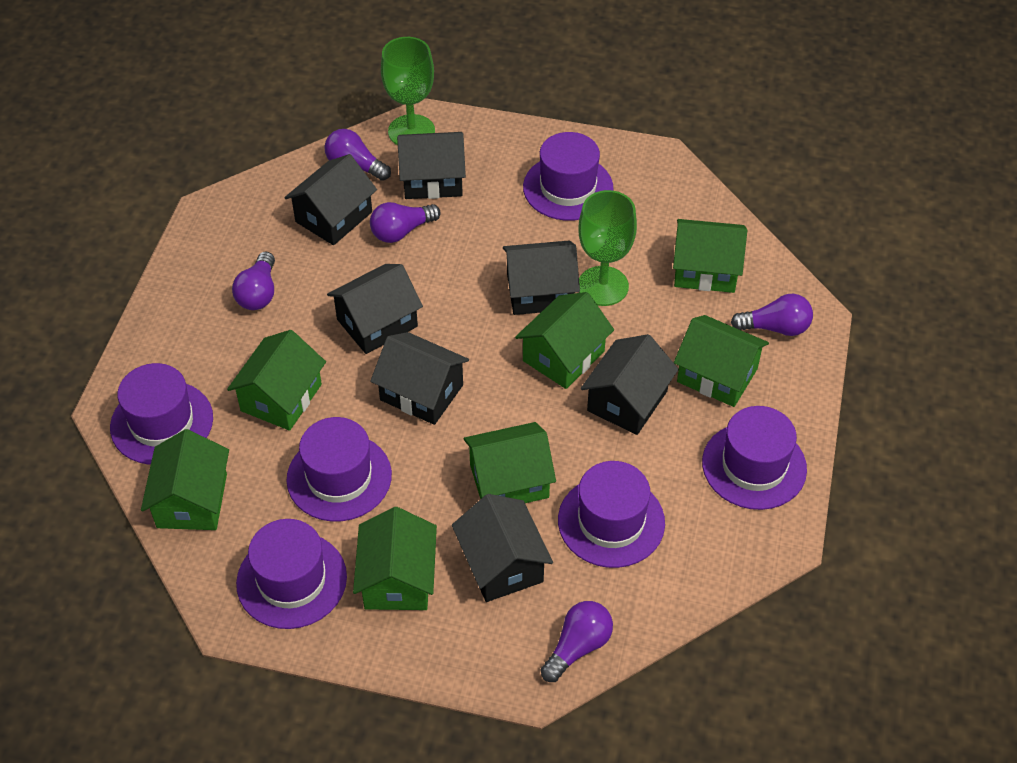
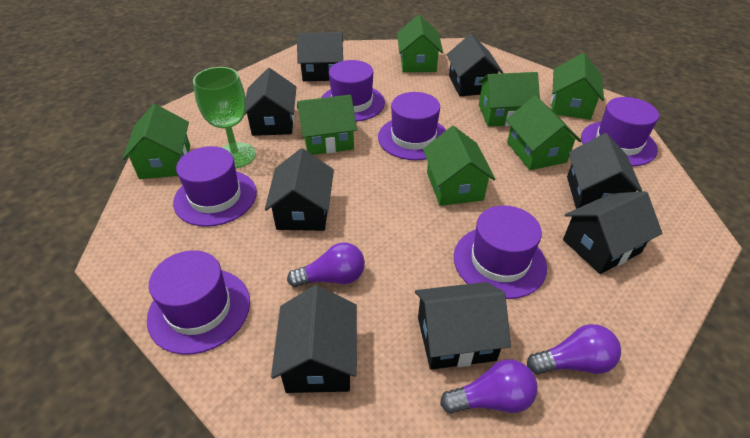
black house: 7 -> 8
green goblet: 2 -> 1
purple light bulb: 5 -> 3

